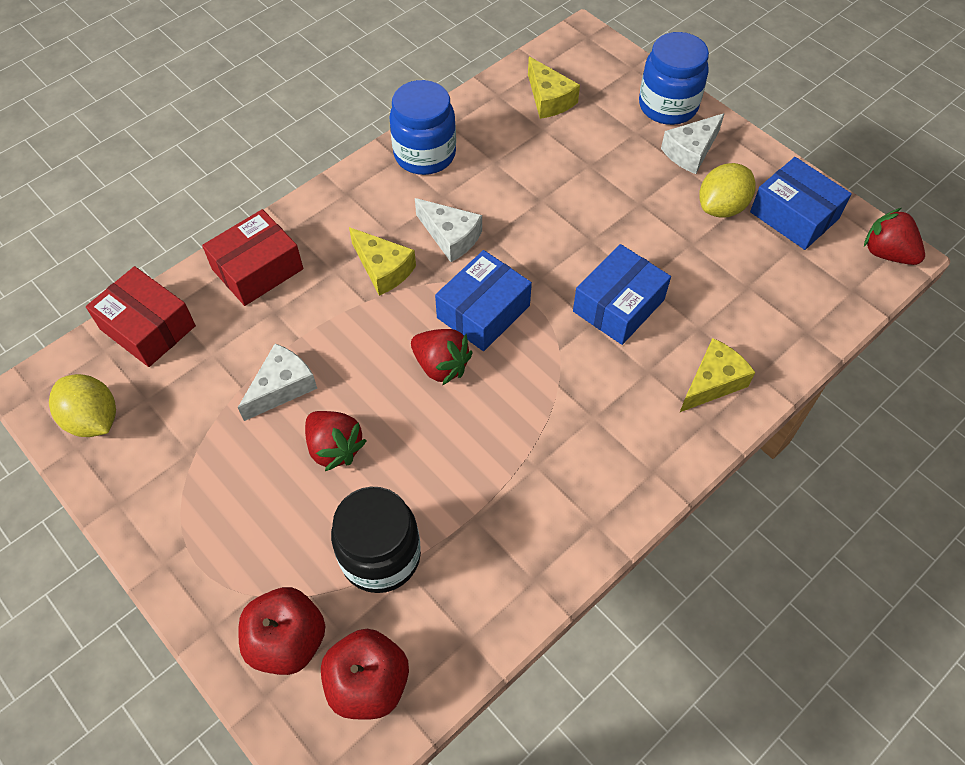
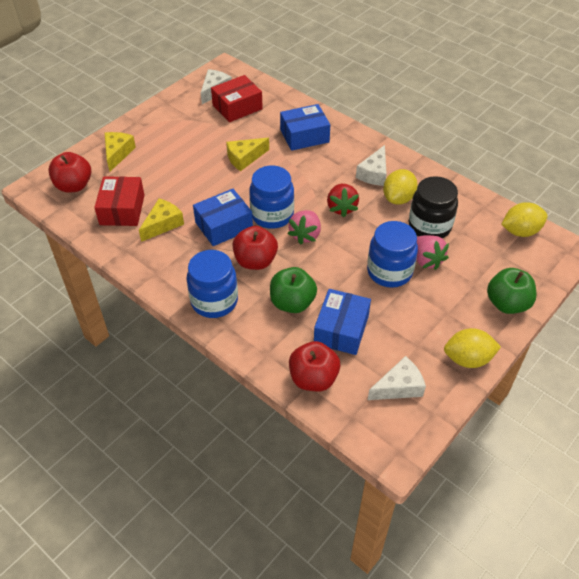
blue jar: 2 -> 3
green apple: 0 -> 2
pink strawberry: 0 -> 2
red apple: 2 -> 3
red strawberry: 3 -> 1
yellow lemon: 2 -> 3

